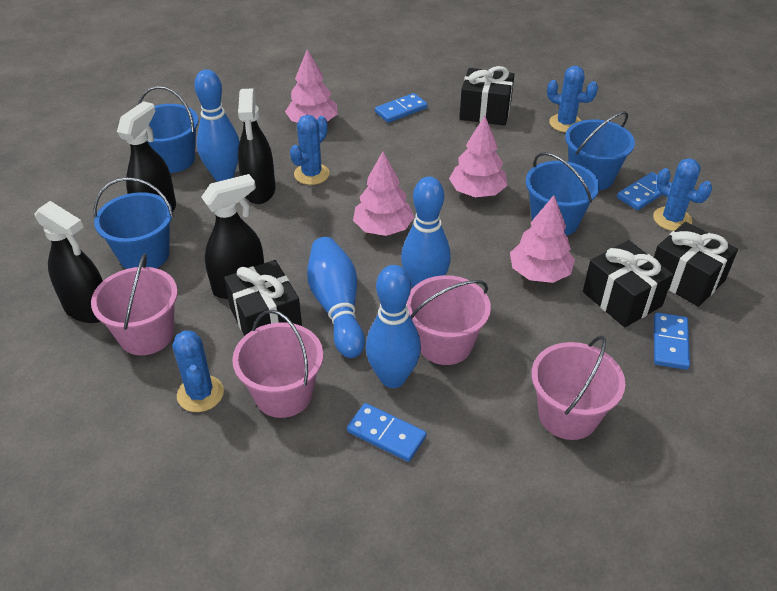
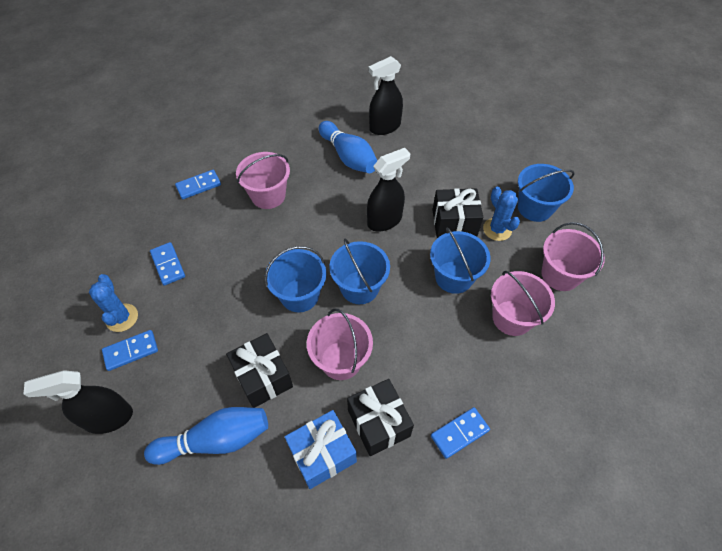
black gift: 4 -> 3
black spray bottle: 4 -> 3
blue bowling pin: 4 -> 2
blue cactus: 4 -> 2
blue gift: 0 -> 1
pink tree: 4 -> 0

